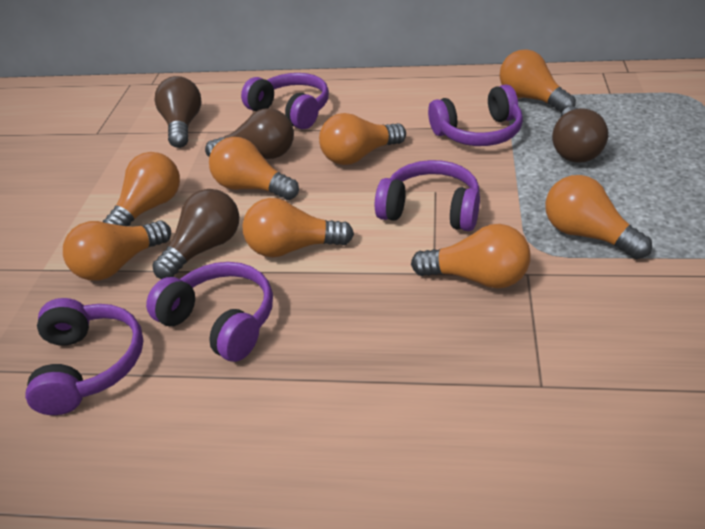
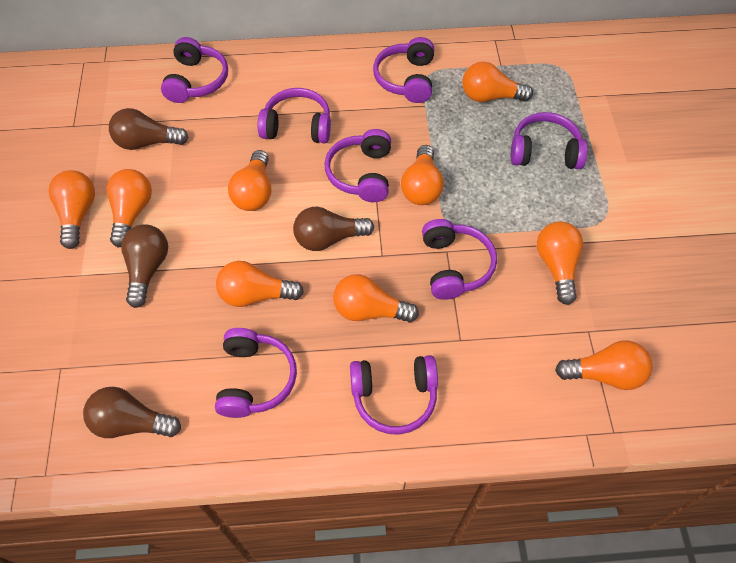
orange light bulb: 8 -> 9
purple headphones: 5 -> 8

